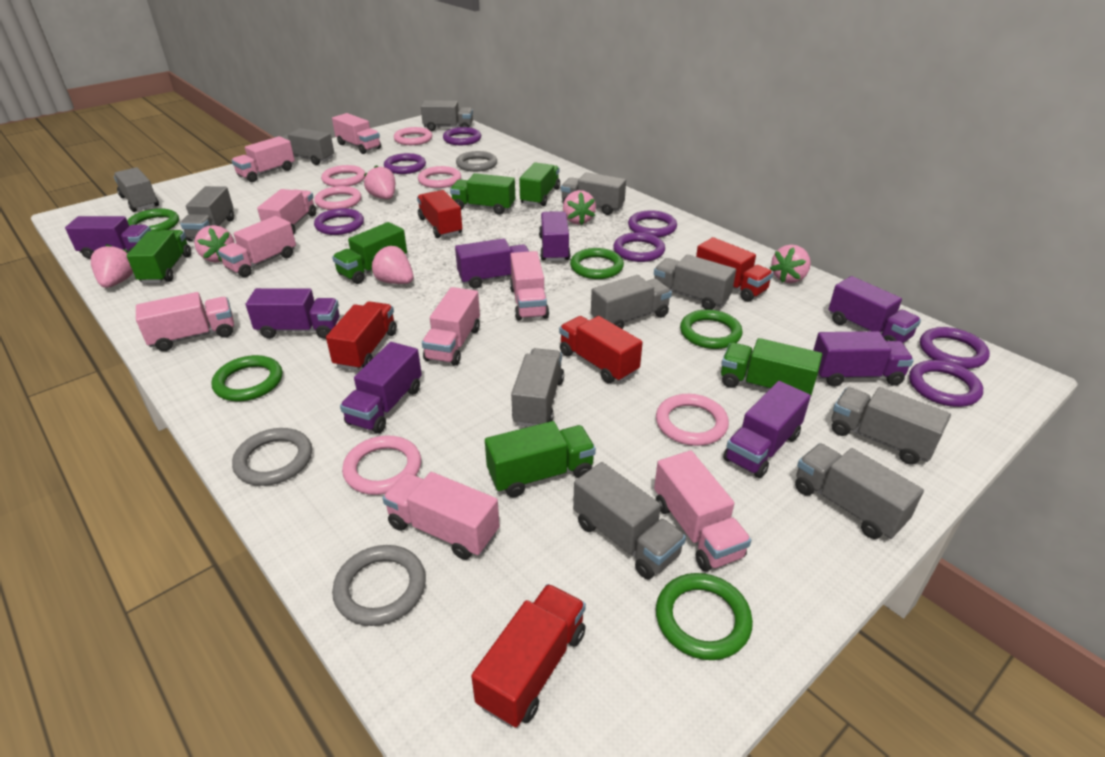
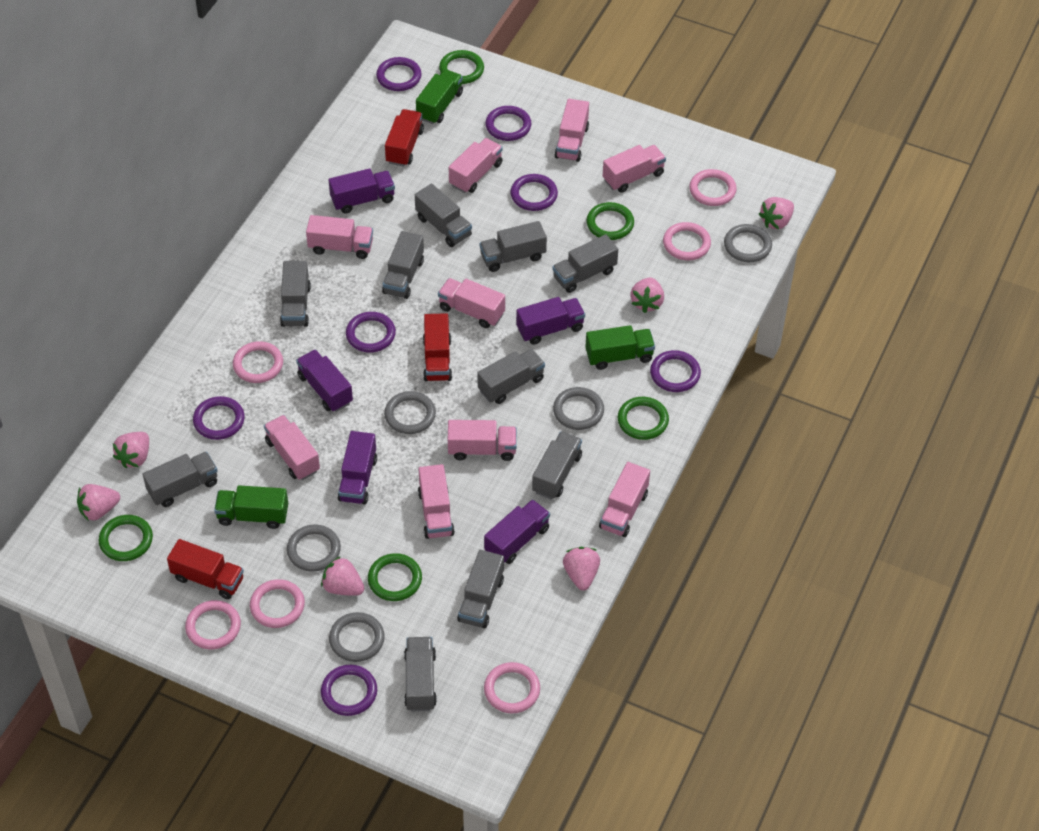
green truck: 6 -> 3
grey ring: 3 -> 5
grey truck: 11 -> 10
purple truck: 8 -> 5
red truck: 5 -> 3

